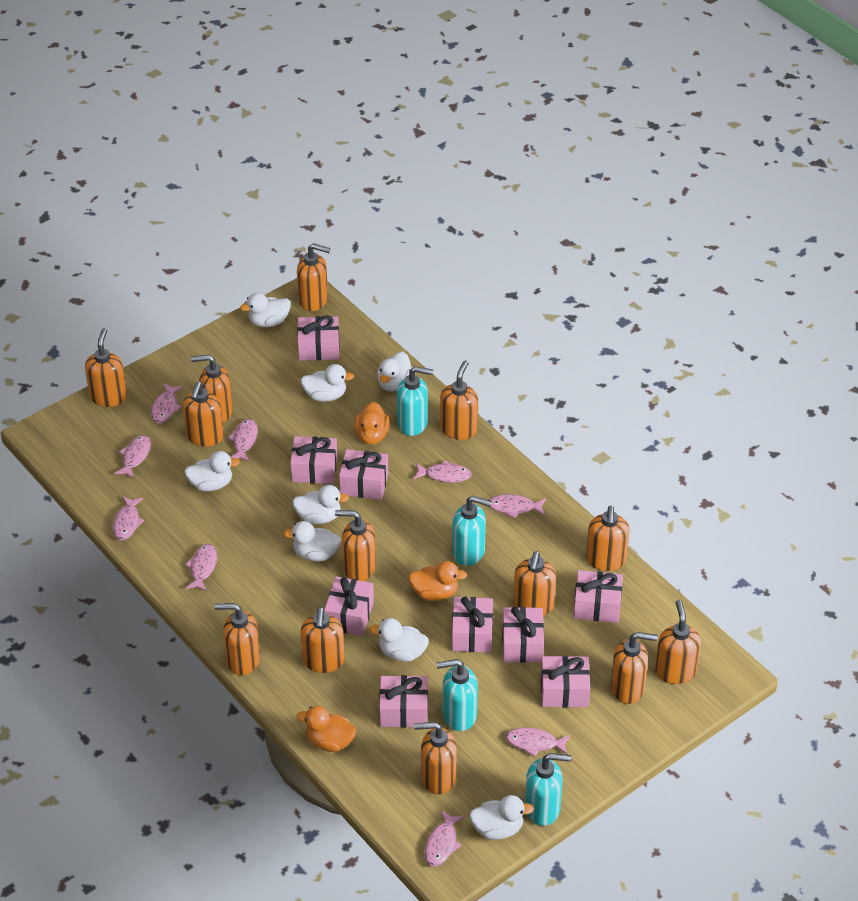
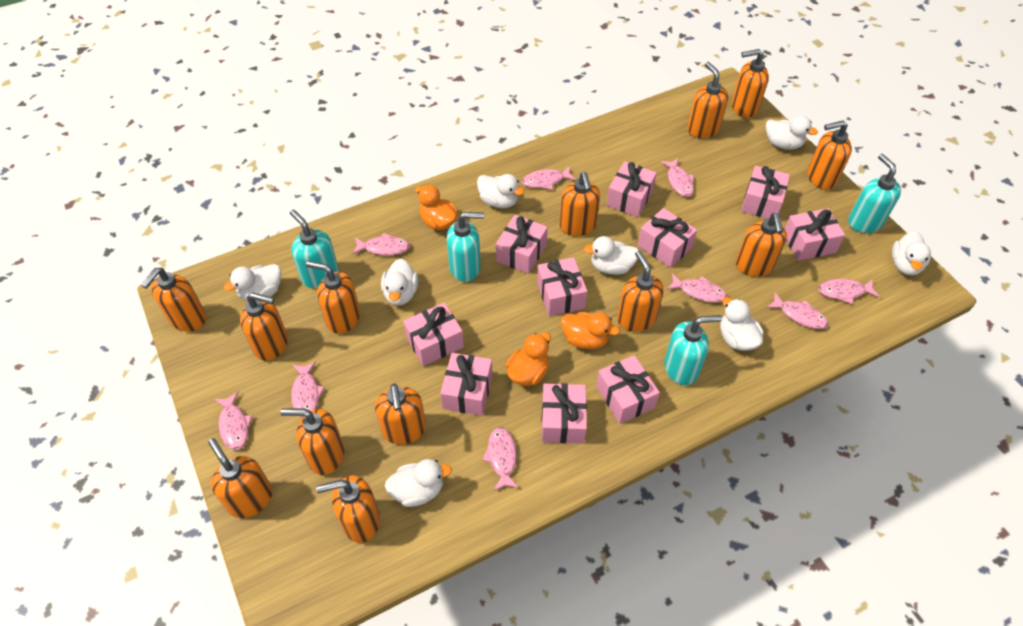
pink gift: 9 -> 10

